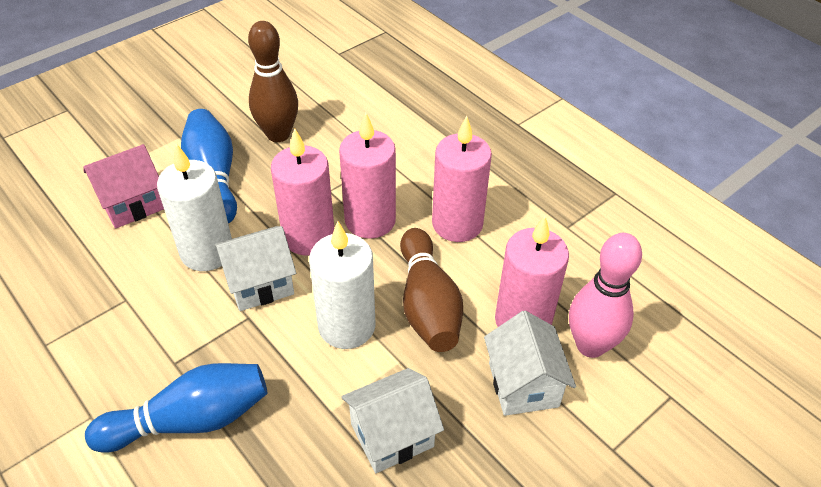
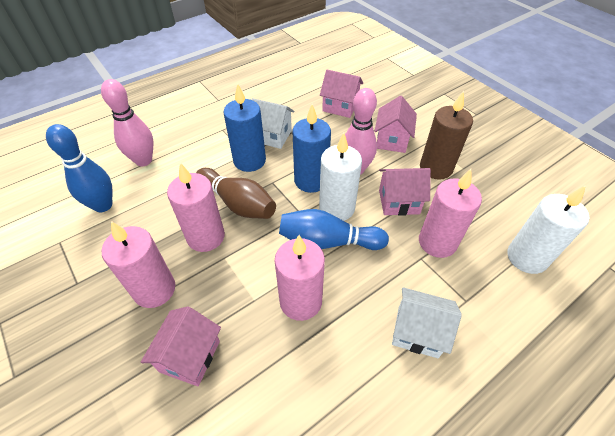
blue candle: 0 -> 2
brown bowling pin: 2 -> 1
brown candle: 0 -> 1
pink bowling pin: 1 -> 2
pink house: 1 -> 4
white house: 3 -> 2

